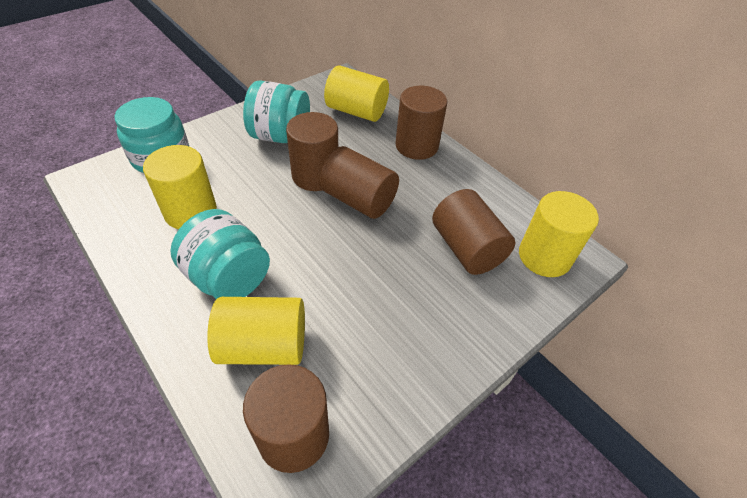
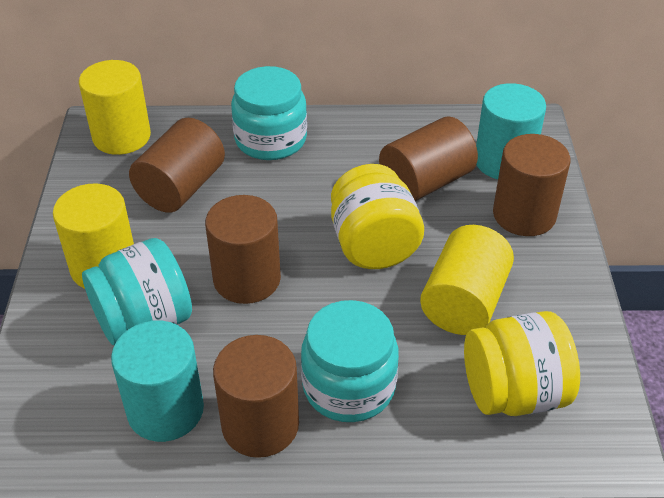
turquoise cylinder: 0 -> 2
yellow cylinder: 4 -> 3
yellow jar: 0 -> 2

